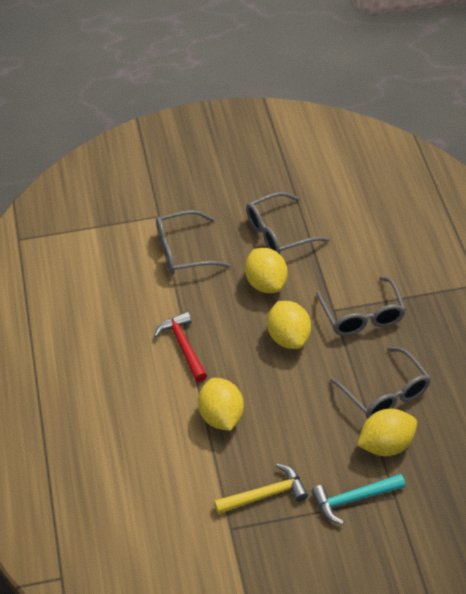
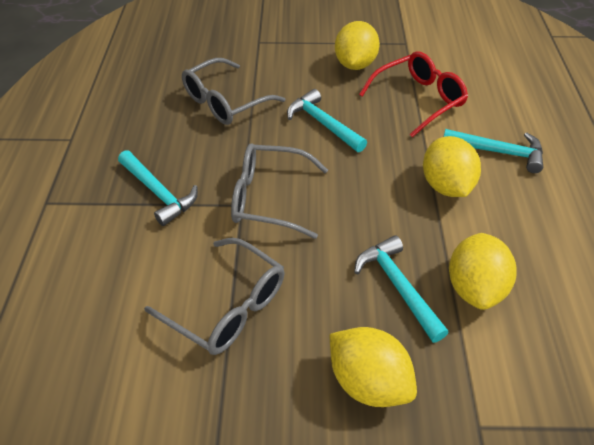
grey glasses: 4 -> 3
red glasses: 0 -> 1
red hammer: 1 -> 0
turquoise hammer: 1 -> 4
yellow hammer: 1 -> 0

